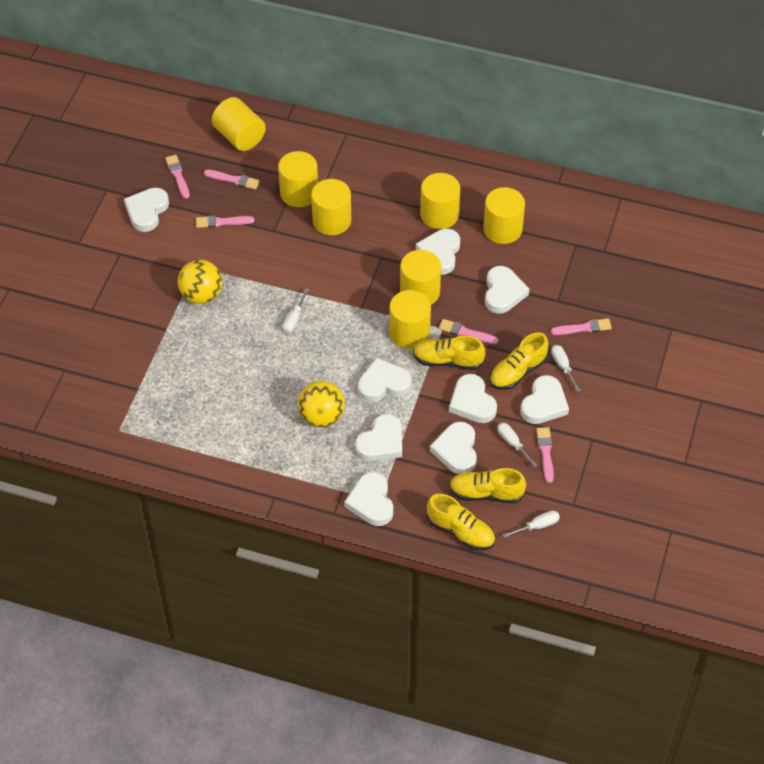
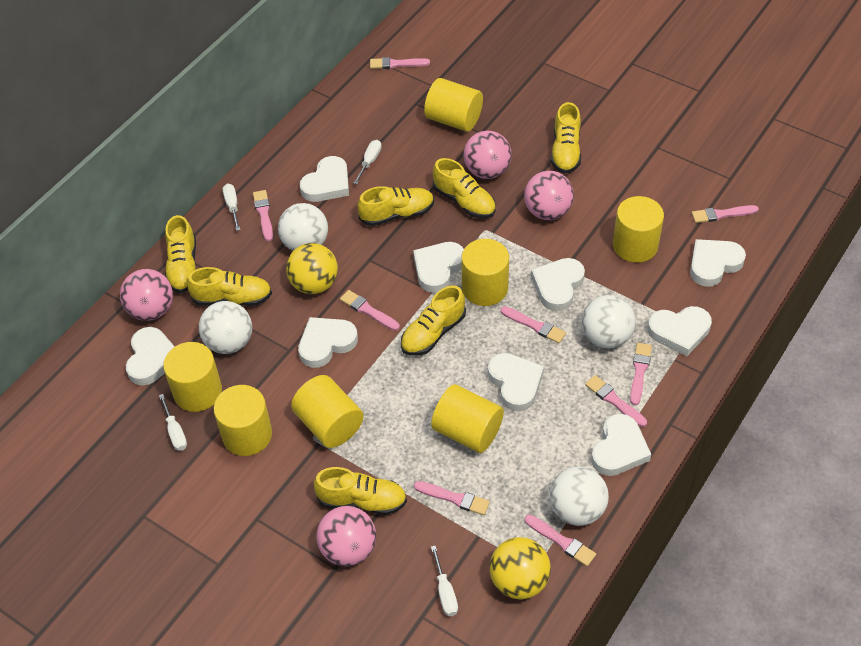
pink ball: 0 -> 4
pink brush: 6 -> 9
white ball: 0 -> 4
yellow shoe: 4 -> 7

